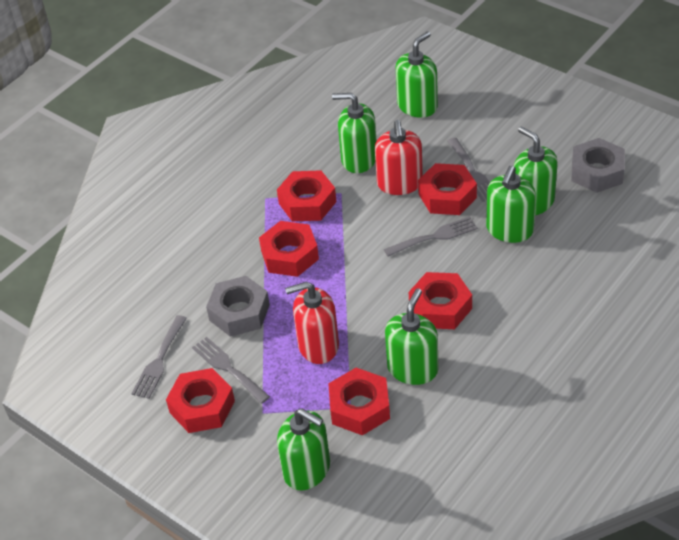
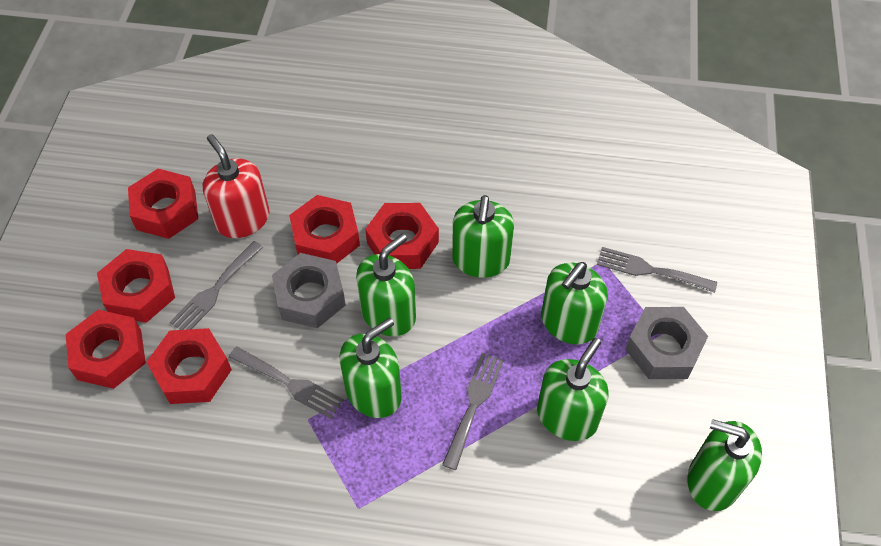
red soap dispenser: 2 -> 1

